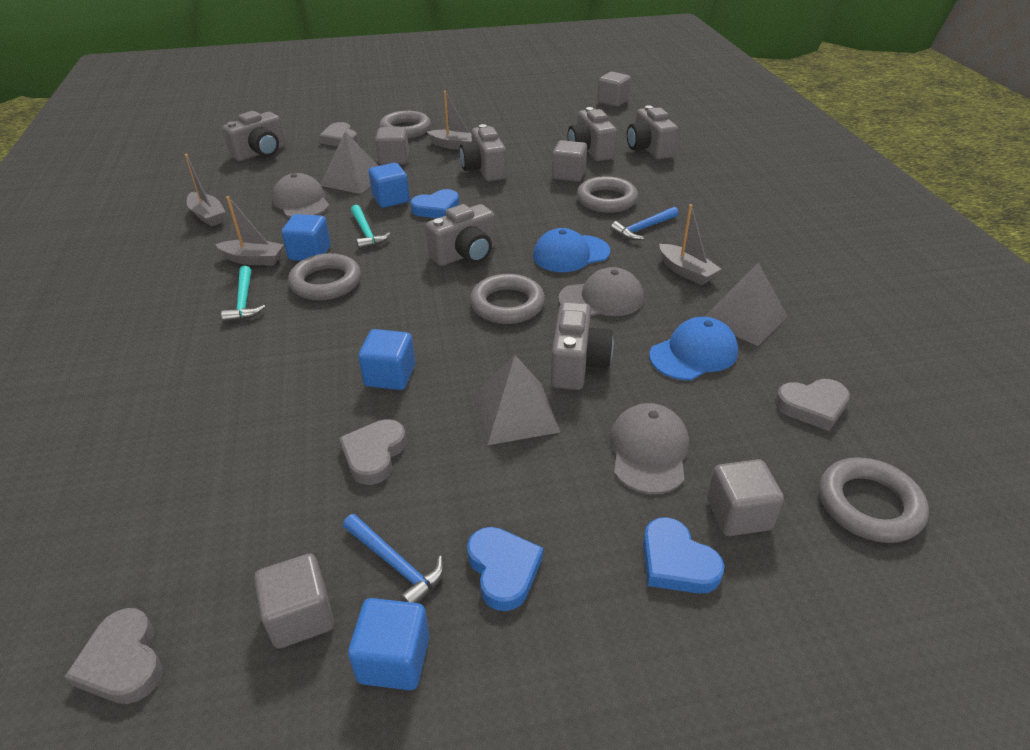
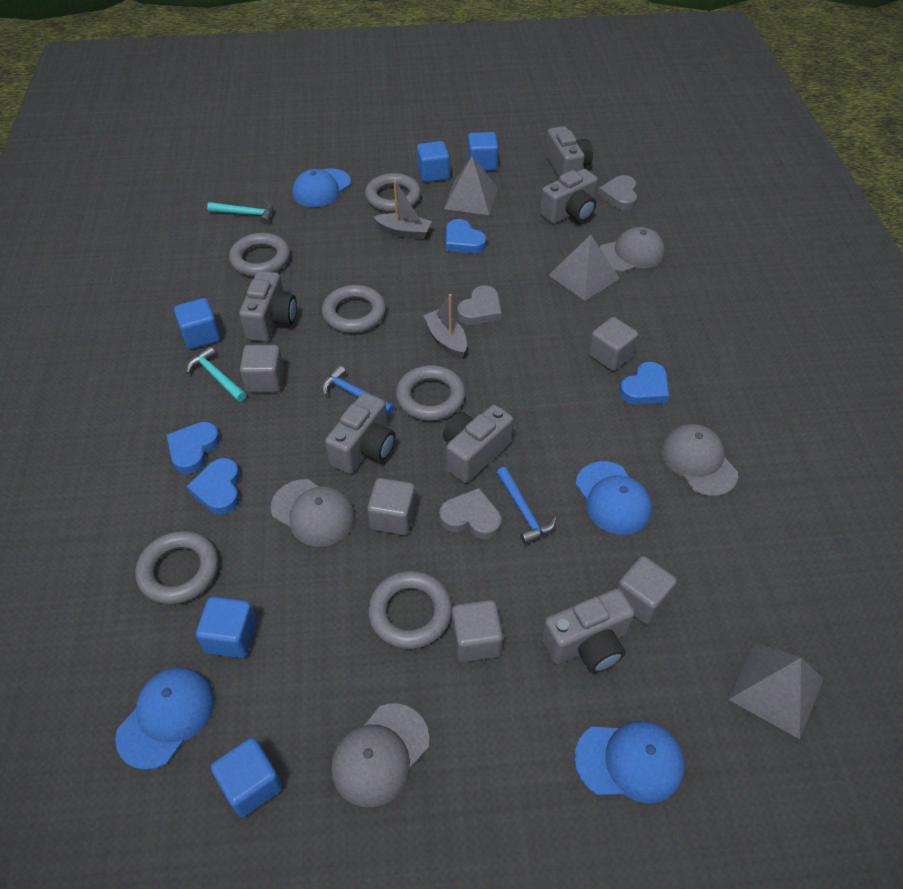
blue cap: 2 -> 4
blue cube: 4 -> 5
blue heart: 3 -> 4
grey boat: 4 -> 2
grey cap: 3 -> 4
grey heart: 4 -> 3
grey ring: 5 -> 6

